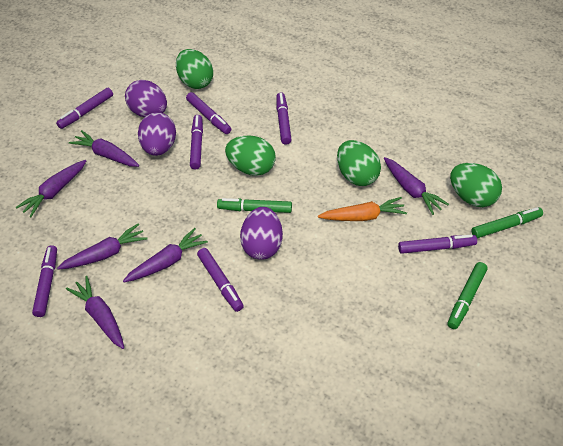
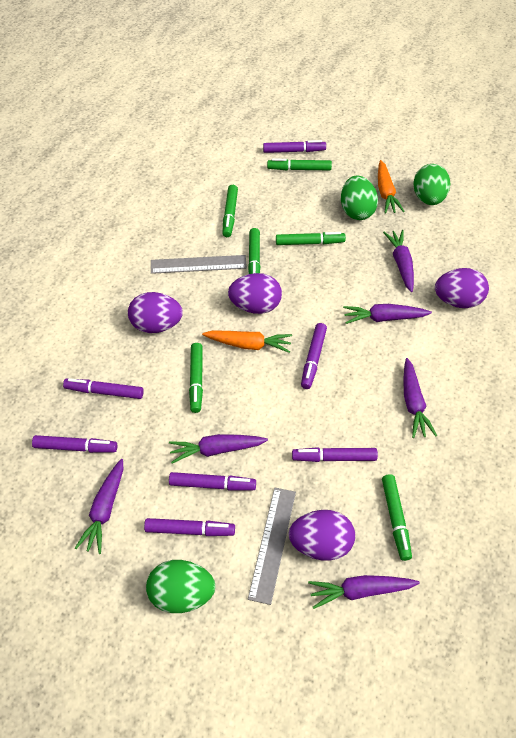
green egg: 4 -> 3
green marker: 3 -> 6
grey ruler: 0 -> 2
orange carrot: 1 -> 2
purple egg: 3 -> 4

